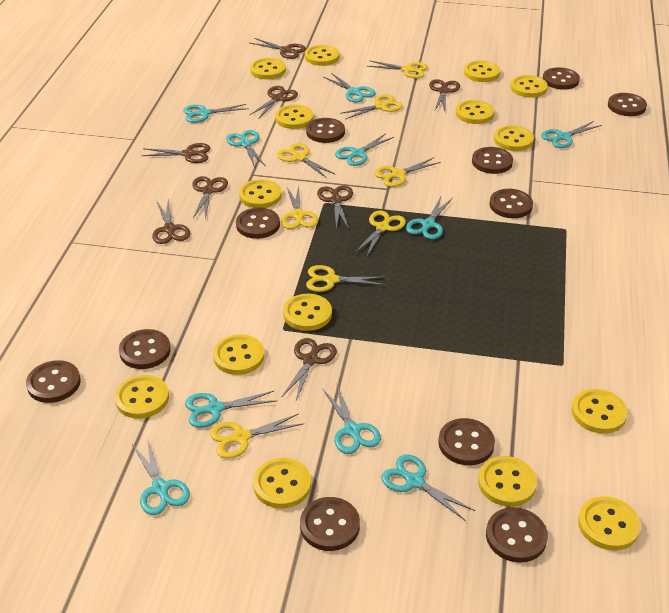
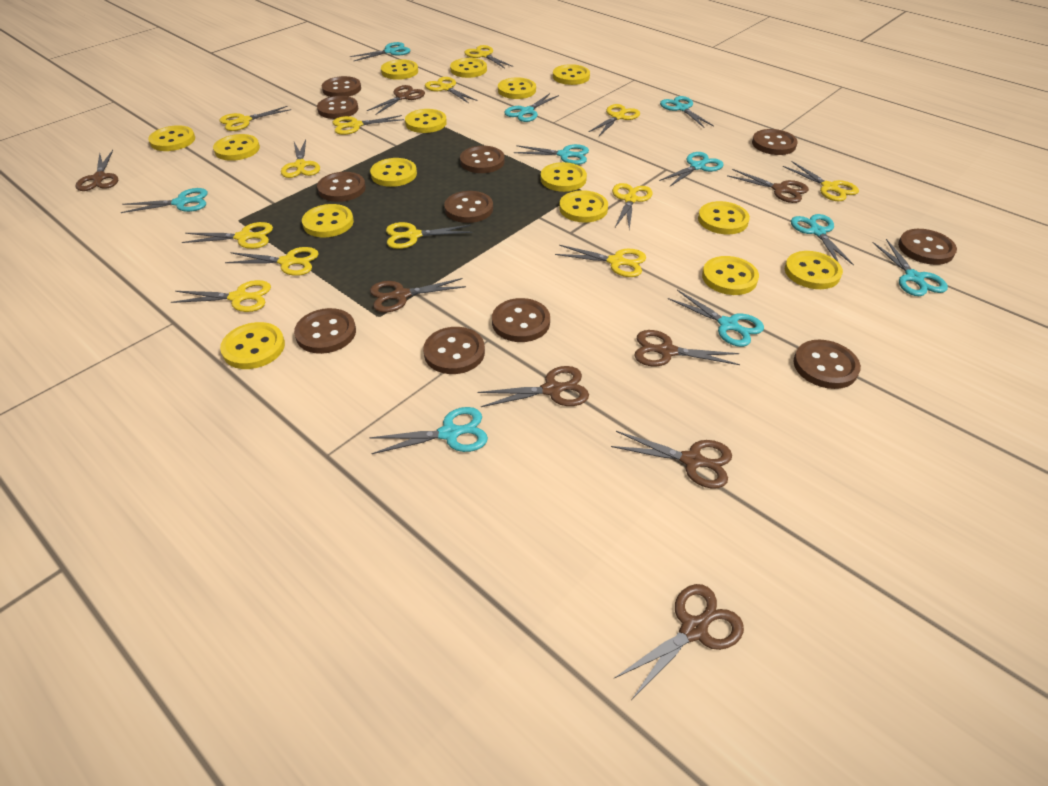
yellow scissors: 8 -> 13

